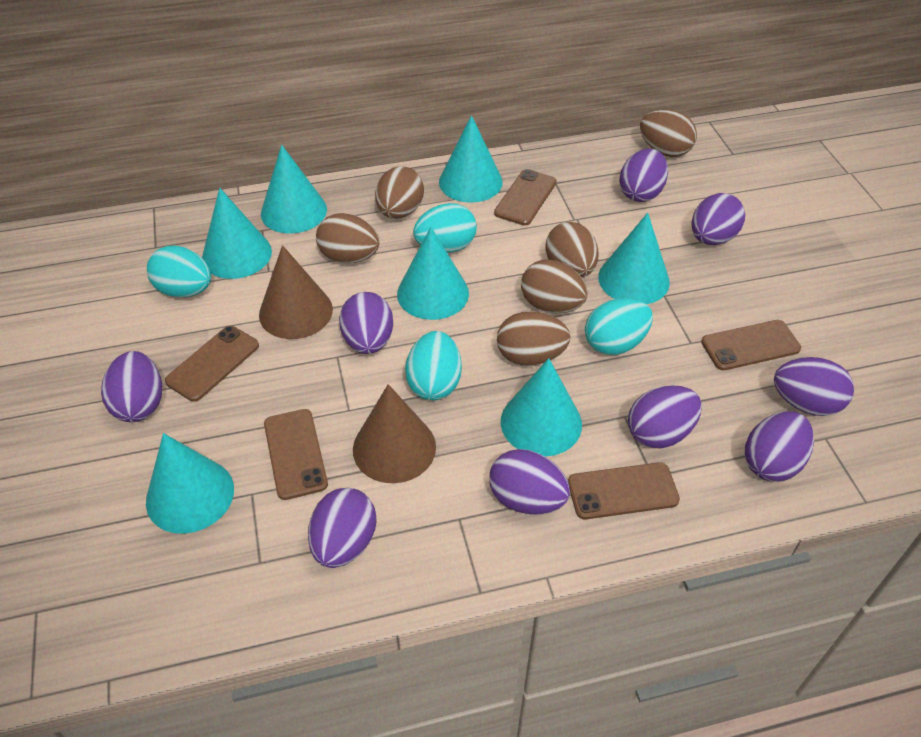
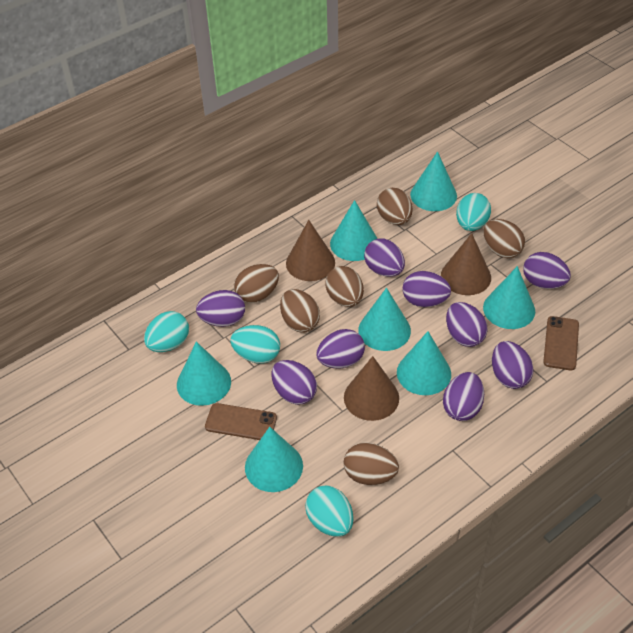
brown cone: 2 -> 3
brown phone: 5 -> 2

